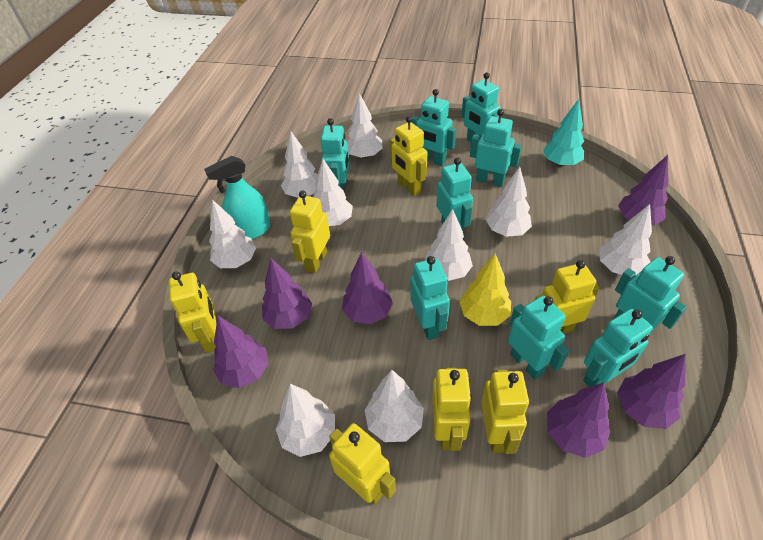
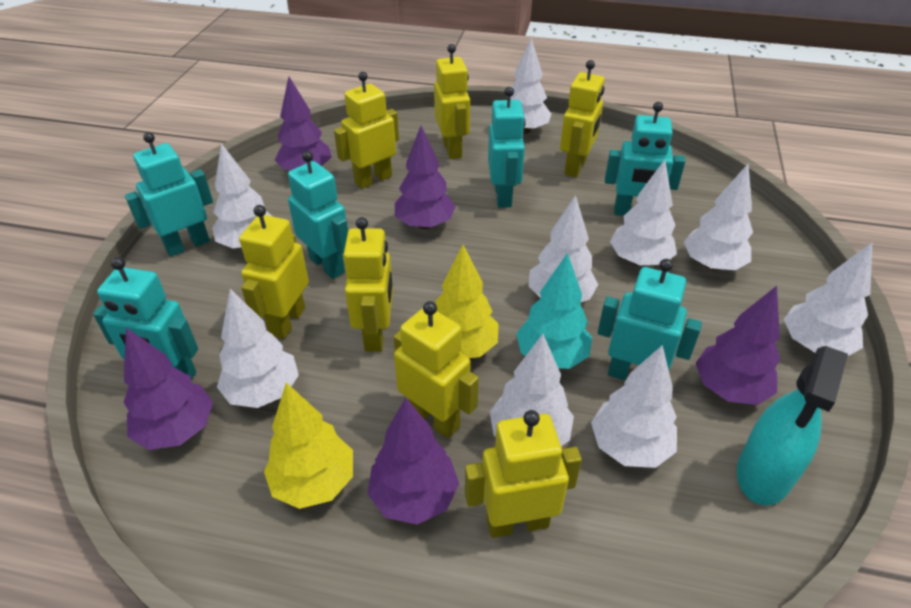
purple tree: 6 -> 5
turquoise robot: 9 -> 6
yellow tree: 1 -> 2

